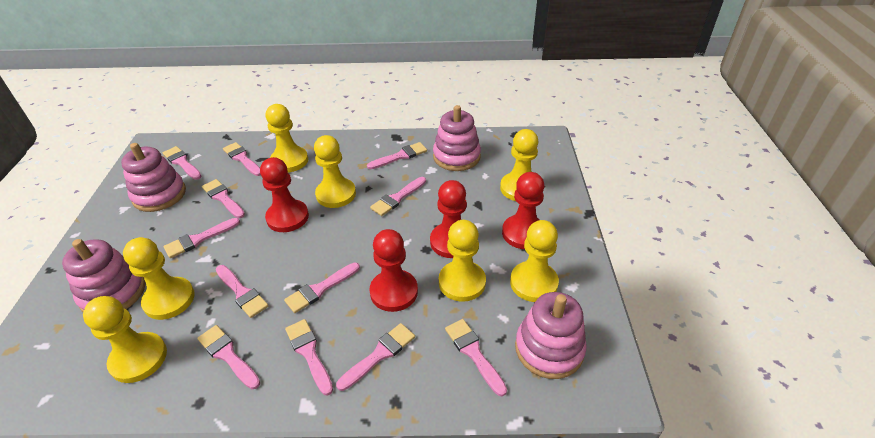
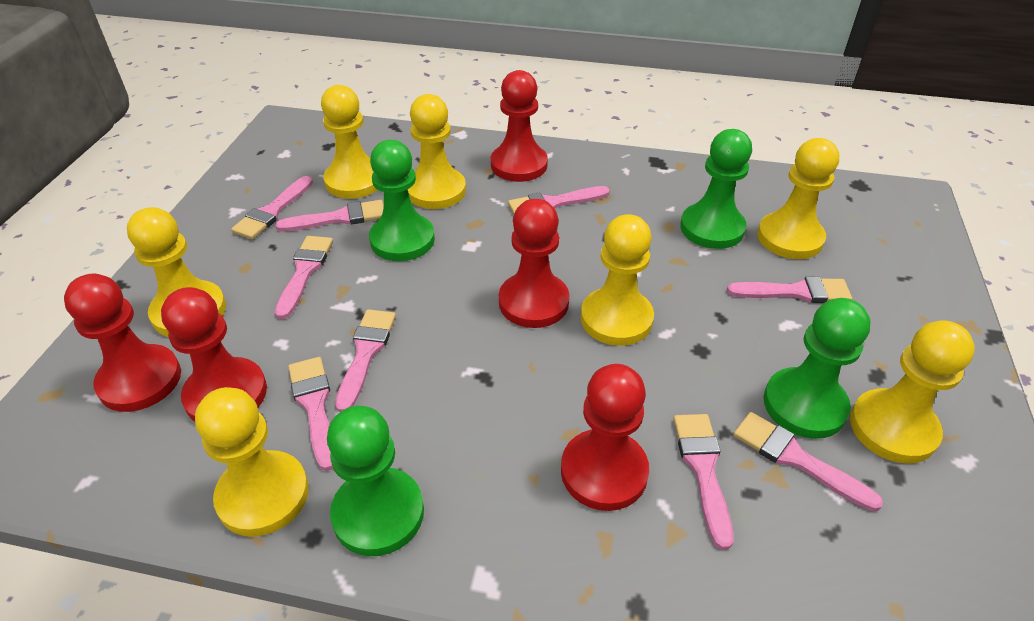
green pawn: 0 -> 4
pink brush: 12 -> 9
pink stacking toy: 4 -> 0
red pawn: 4 -> 5

